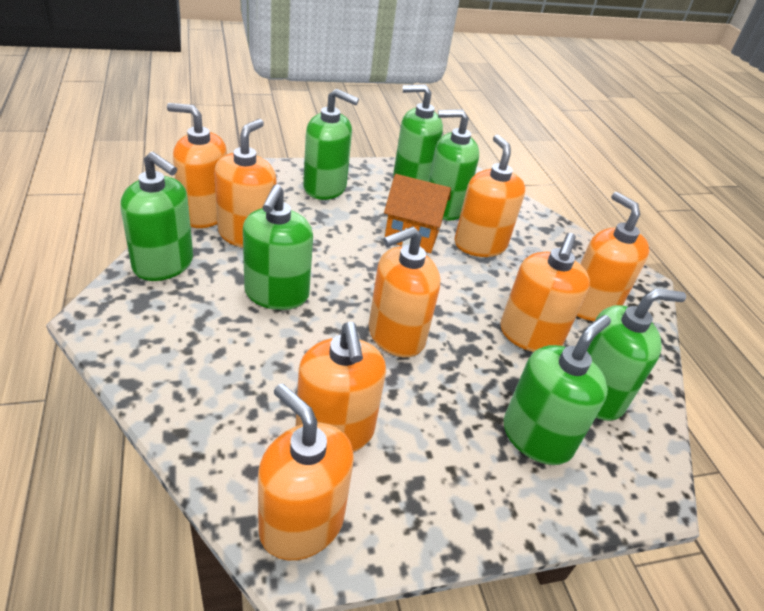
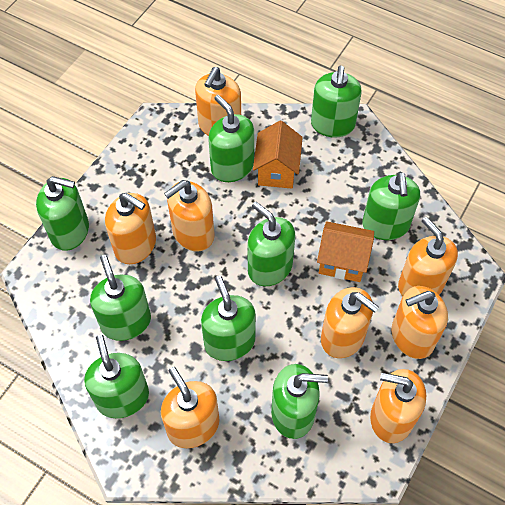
green soap dispenser: 7 -> 9
orange house: 1 -> 2

